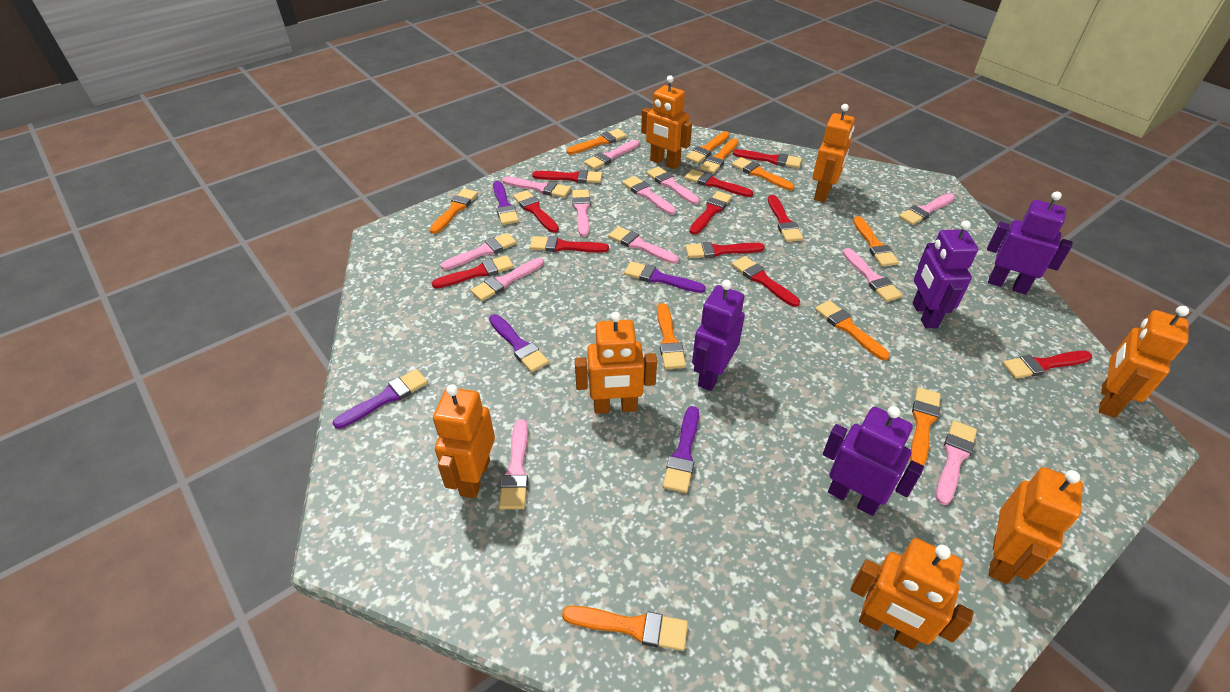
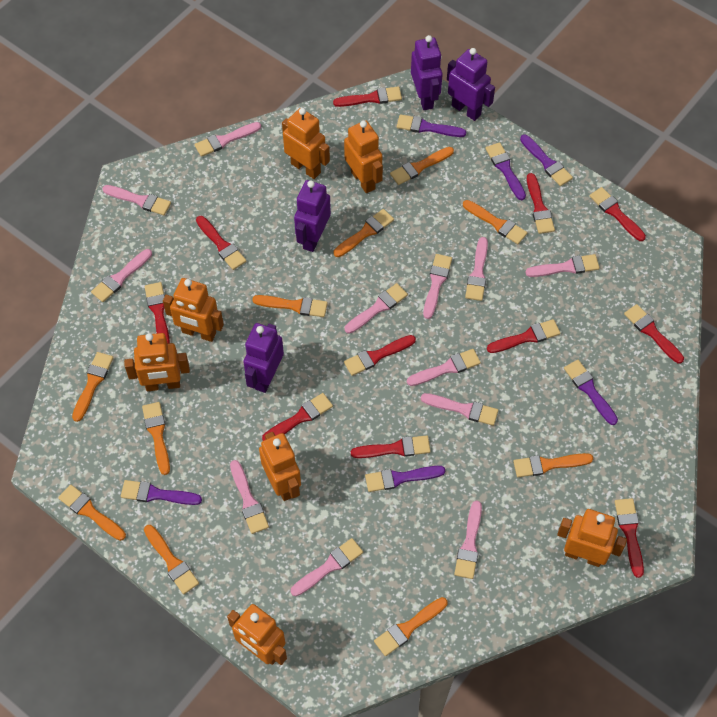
purple brush: 5 -> 6

